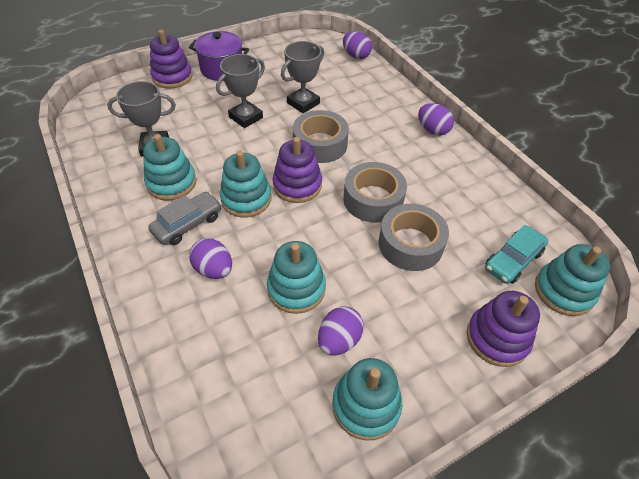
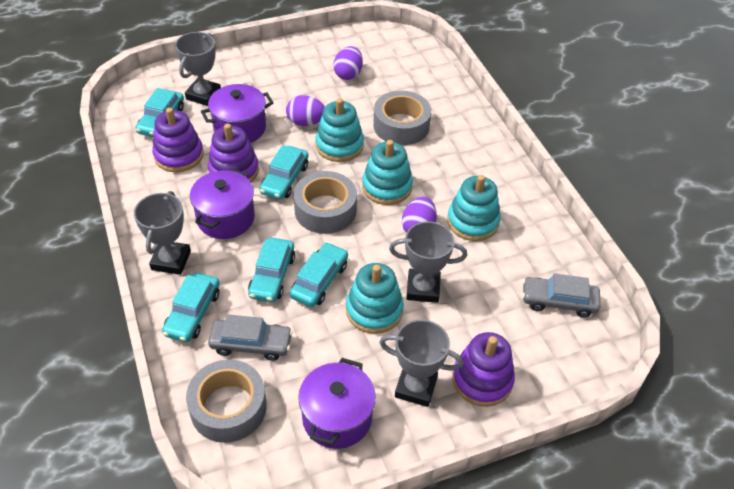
grey car: 1 -> 2
grey trophy: 3 -> 4
purple egg: 4 -> 3
purple pot: 1 -> 3
turquoise car: 1 -> 5
turquoise stacking toy: 5 -> 4

